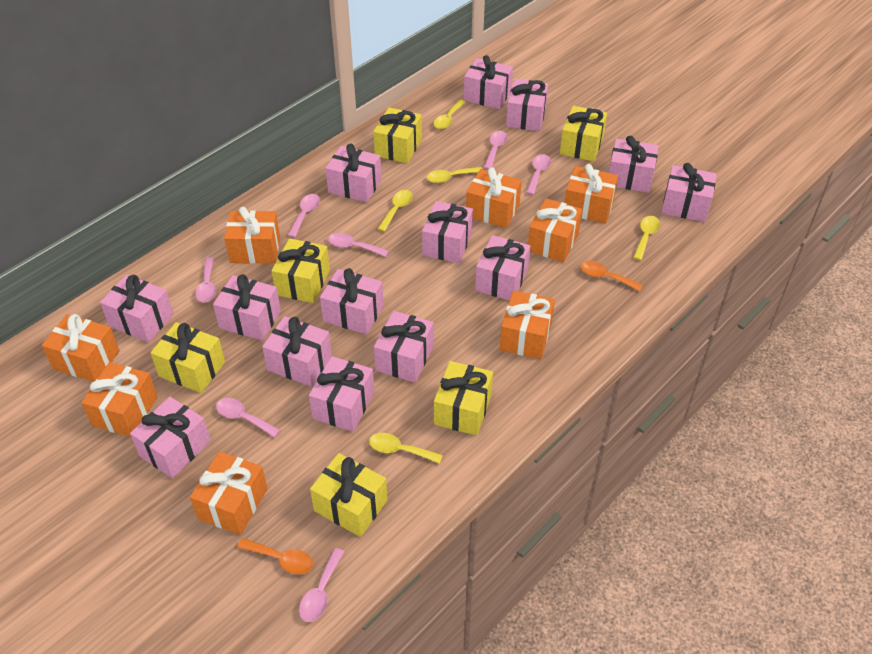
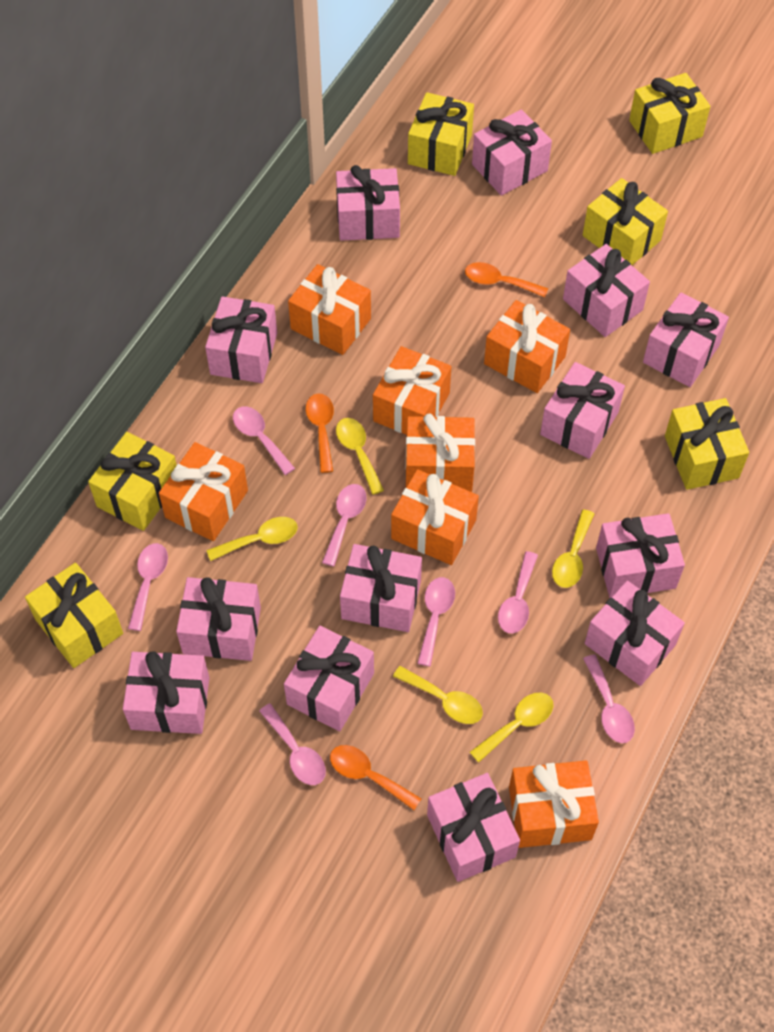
orange gift: 8 -> 7
orange spoon: 2 -> 3
pink gift: 14 -> 13

